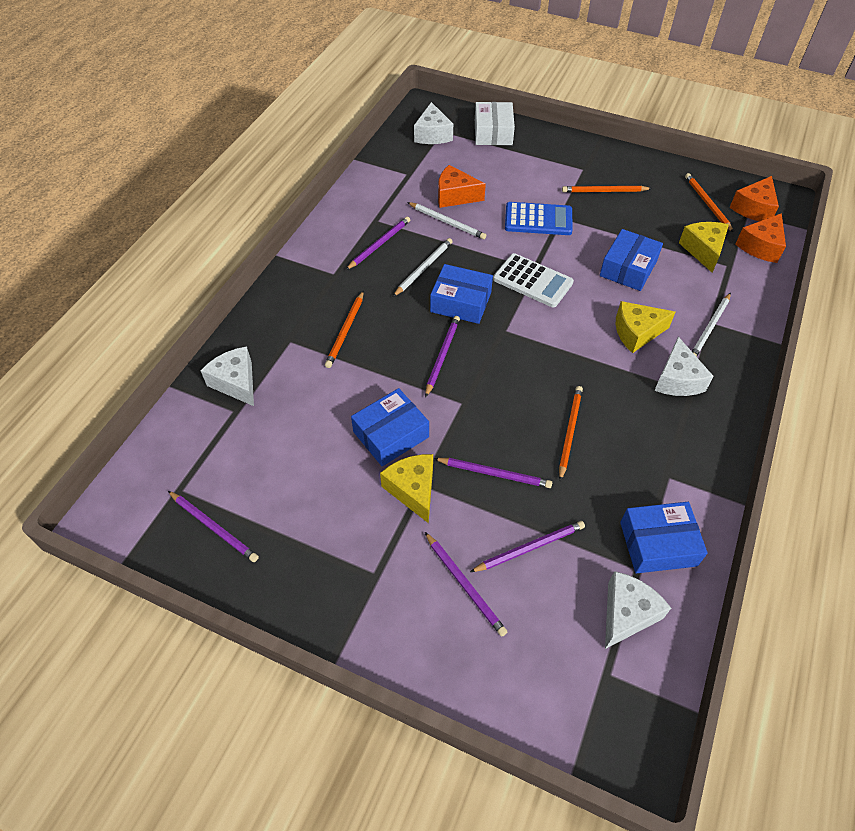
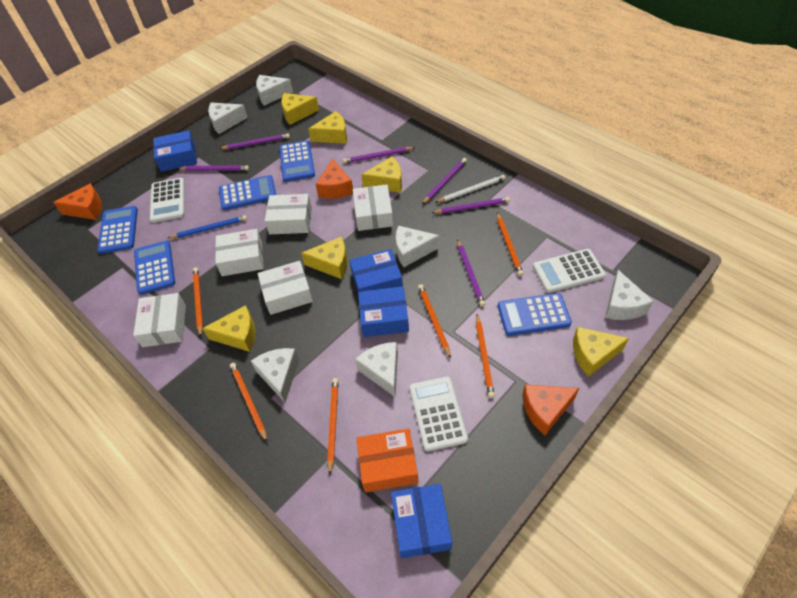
blue calculator: 1 -> 5
blue pencil: 0 -> 1
orange box: 0 -> 1
orange pencil: 4 -> 6
white box: 1 -> 5
white calculator: 1 -> 3
white cheese: 4 -> 6
white pencil: 3 -> 1
yellow cheese: 3 -> 6

